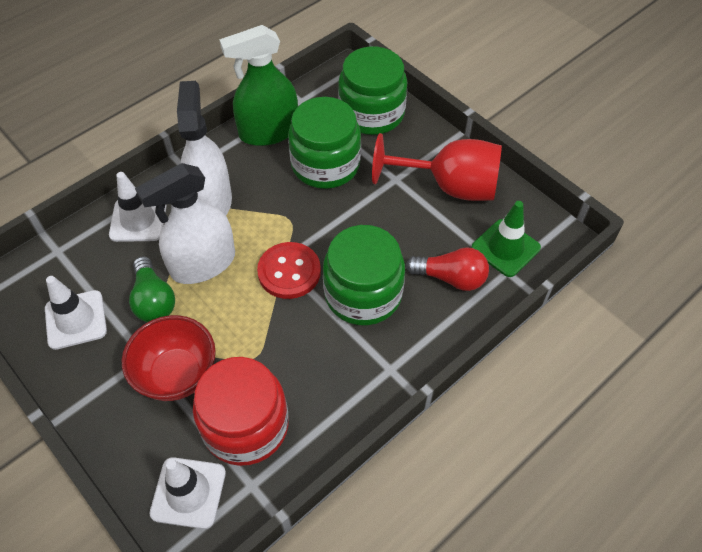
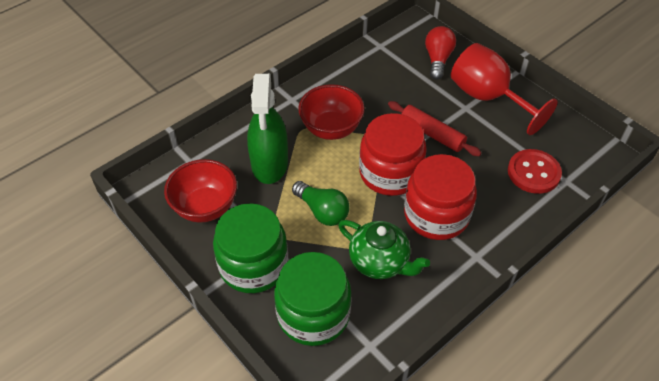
green jar: 3 -> 2
green teapot: 0 -> 1
green traffic cone: 1 -> 0
red bowl: 1 -> 2
red jar: 1 -> 2
red rolling pin: 0 -> 1
white spray bottle: 2 -> 0
white traffic cone: 3 -> 0

